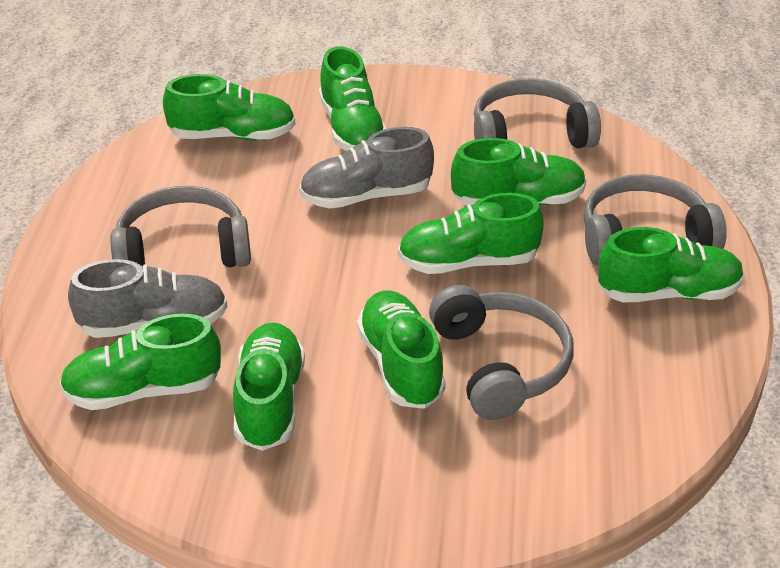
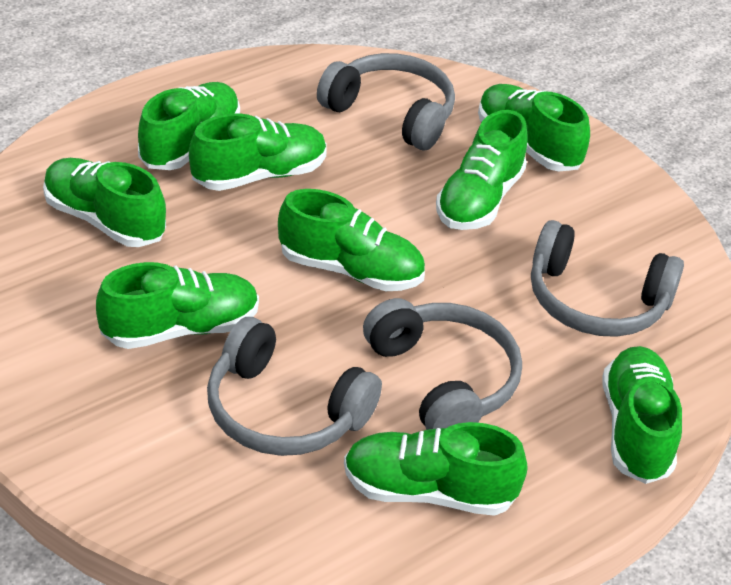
green shoe: 8 -> 9
grey shoe: 2 -> 0

